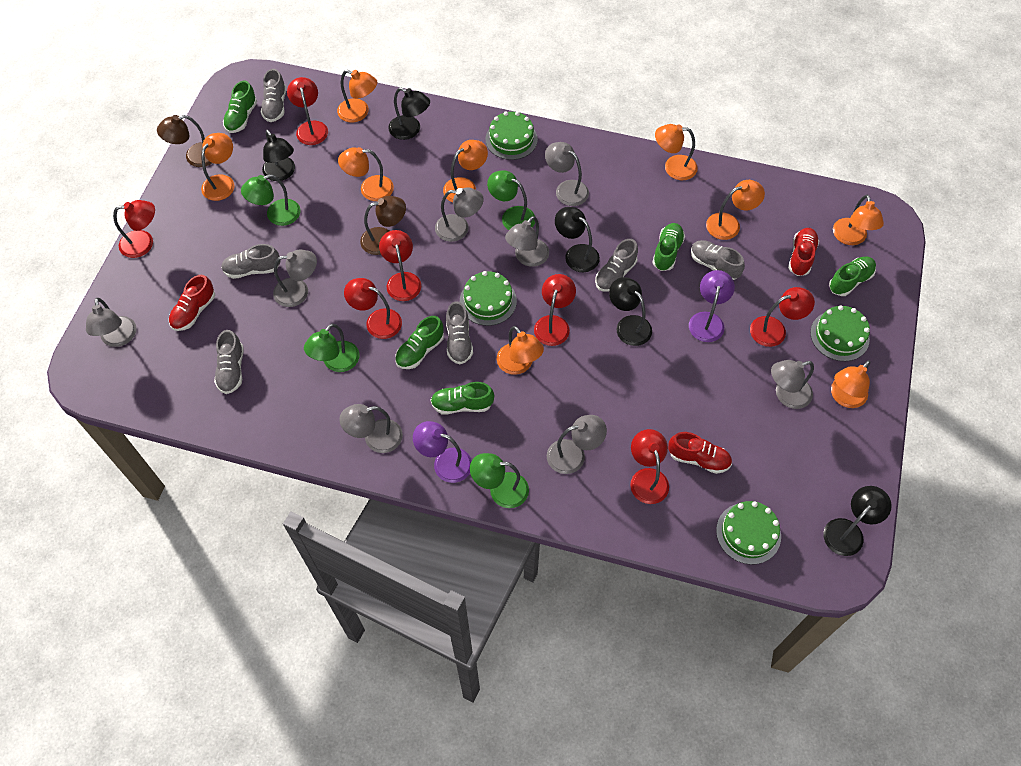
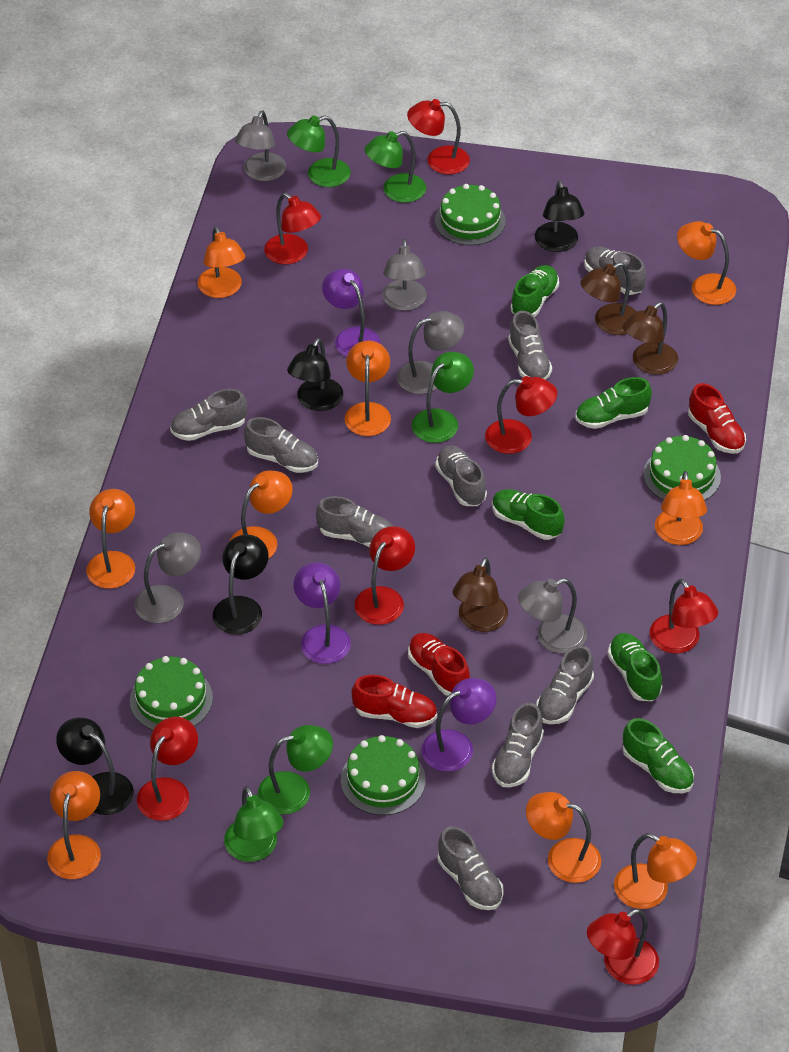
black lamp: 5 -> 4
brown lamp: 2 -> 3
green lamp: 4 -> 5
grey lamp: 8 -> 5
grey shoe: 6 -> 9
purple lamp: 2 -> 3

